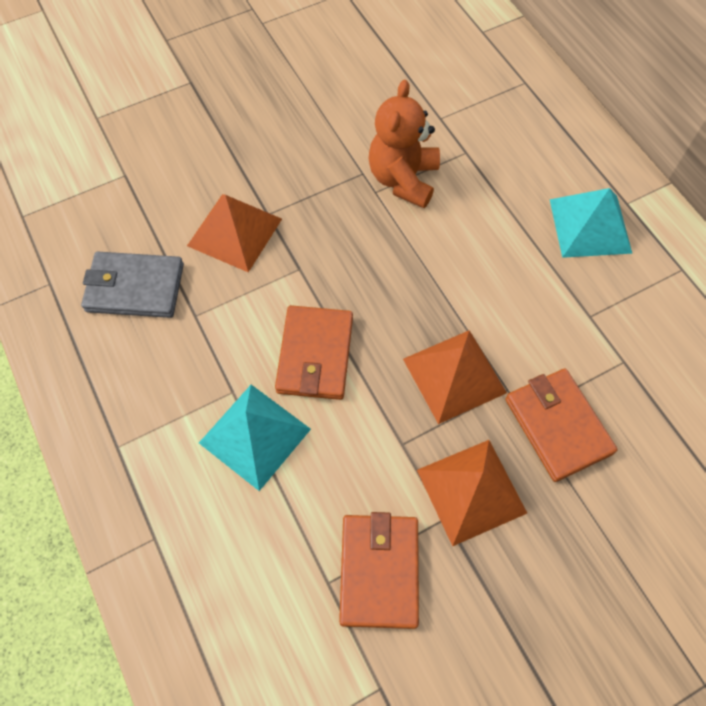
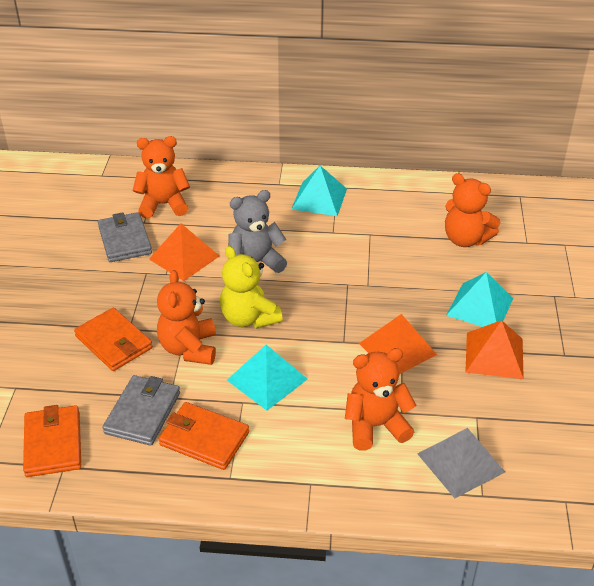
grey pyramid: 0 -> 1
grey teddy bear: 0 -> 1
grey wallet: 1 -> 2
orange teddy bear: 1 -> 4
turquoise pyramid: 2 -> 3
yellow teddy bear: 0 -> 1

